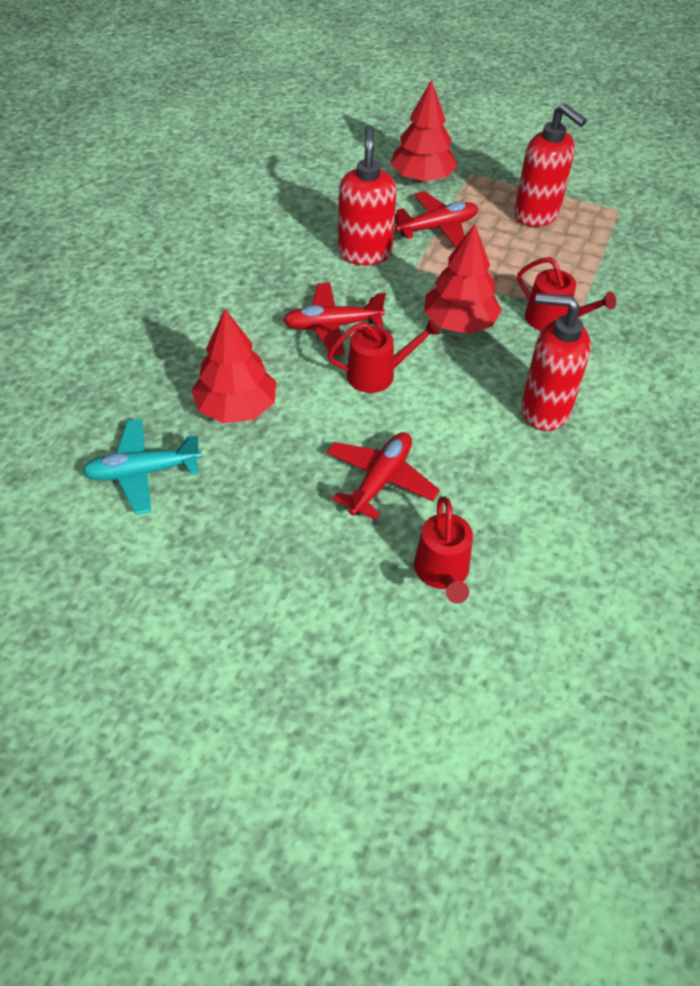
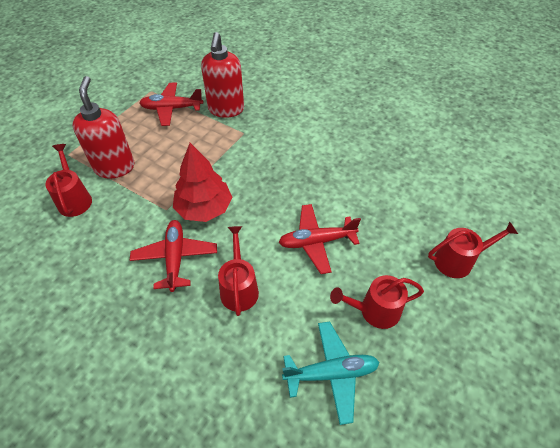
red soap dispenser: 3 -> 2
red tree: 3 -> 1
red watering can: 3 -> 4

